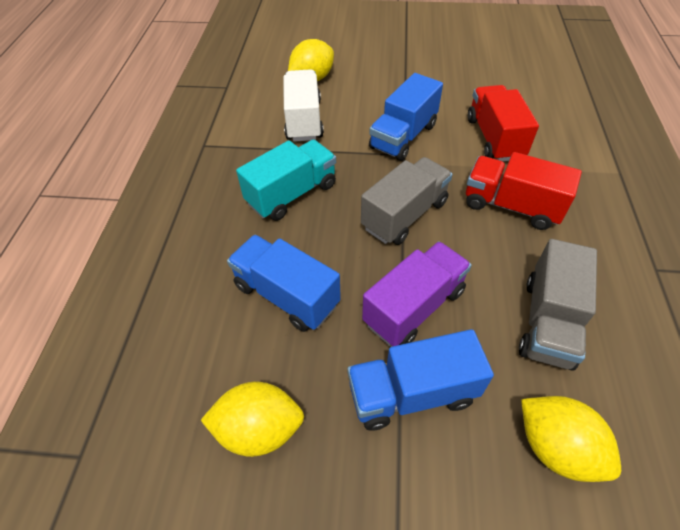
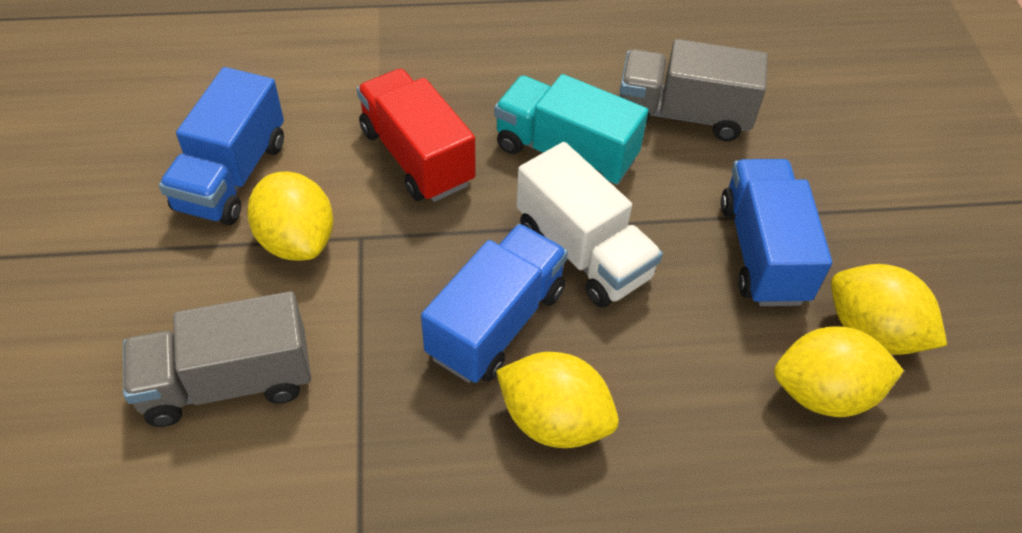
purple truck: 1 -> 0
red truck: 2 -> 1
yellow lemon: 3 -> 4

